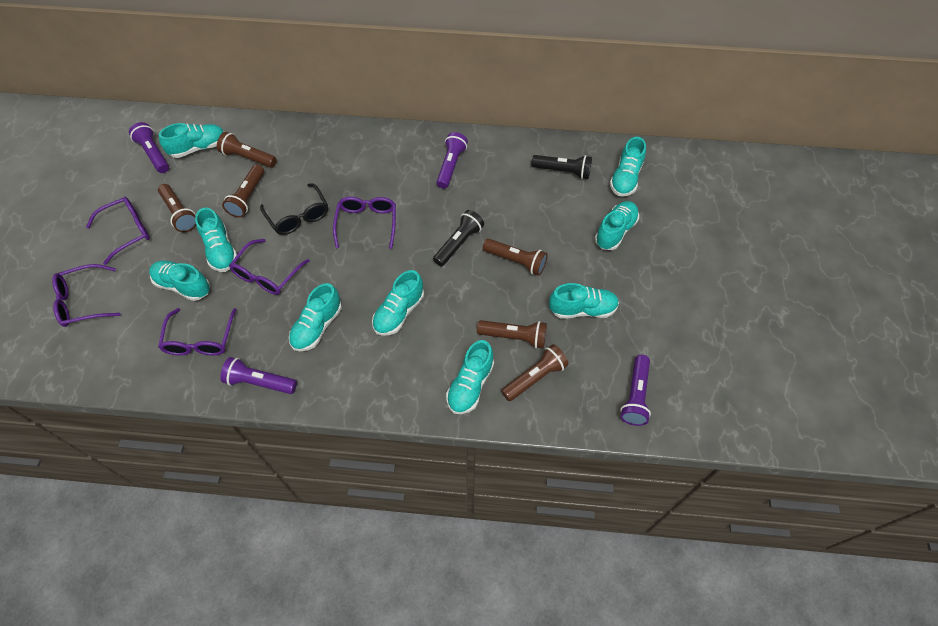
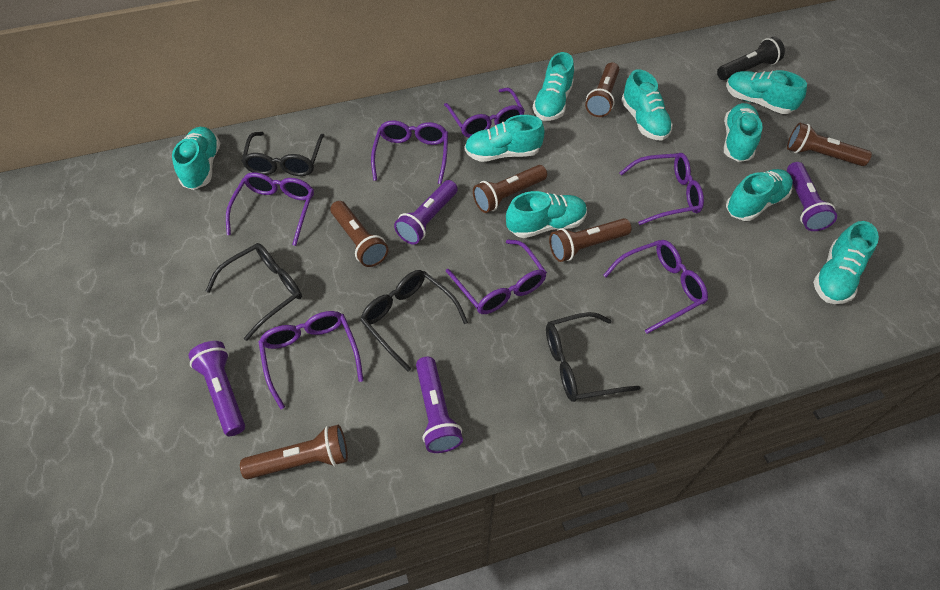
black flashlight: 2 -> 1
black glasses: 1 -> 4
purple glasses: 5 -> 7

